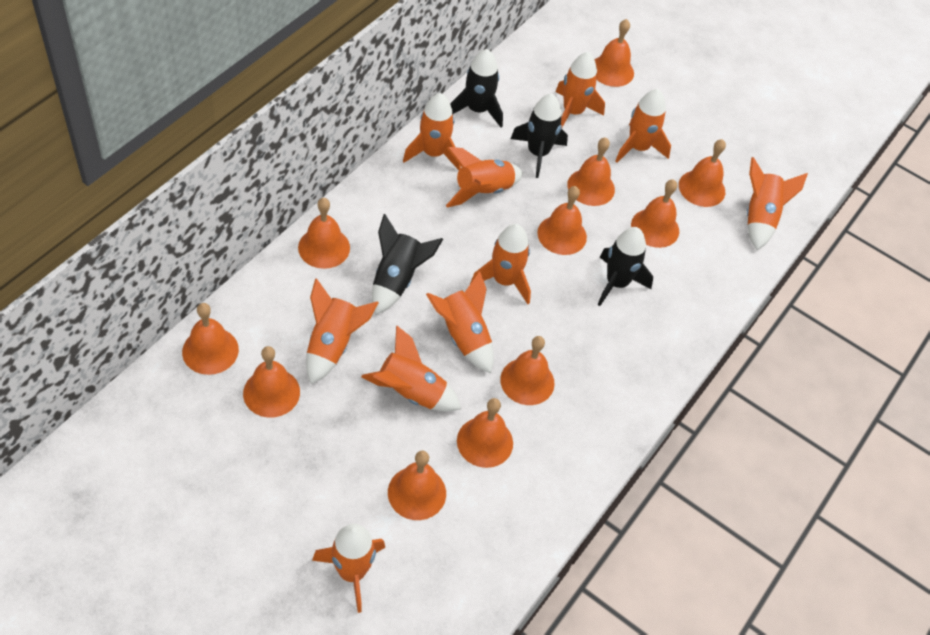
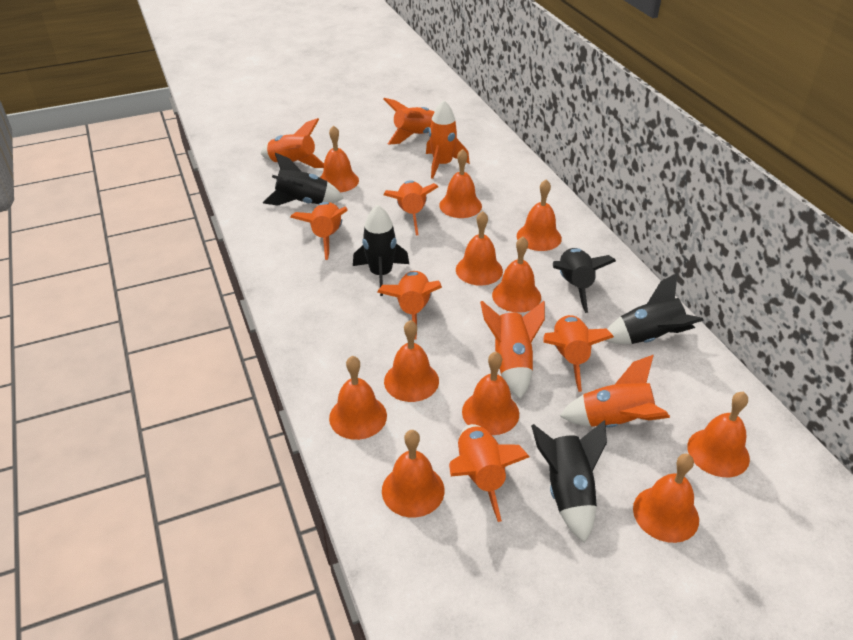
black rocket: 4 -> 5

